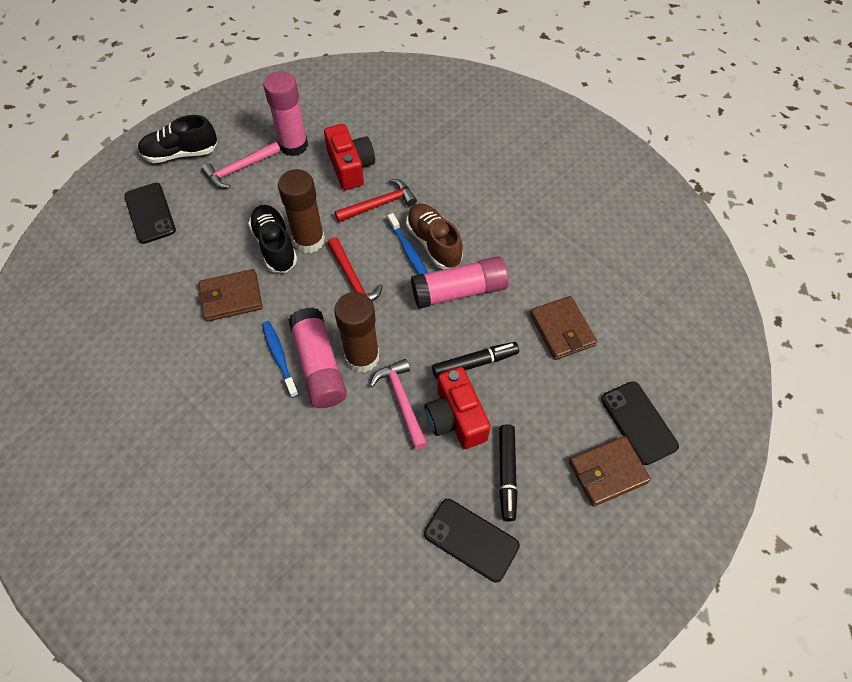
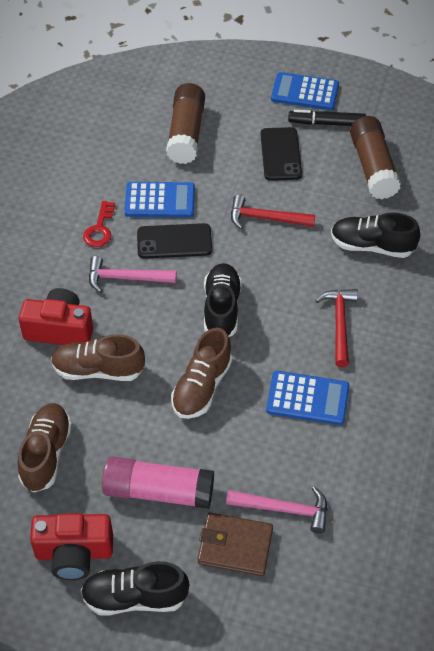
black marker: 2 -> 1
black phone: 3 -> 2
black shoe: 2 -> 3
blue calculator: 0 -> 3
blue toothbrush: 2 -> 0
brown shoe: 1 -> 3
brown wallet: 3 -> 1
pink glue stick: 3 -> 1
red key: 0 -> 1

